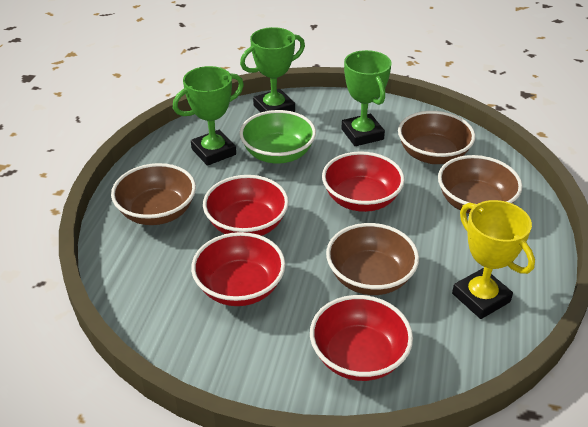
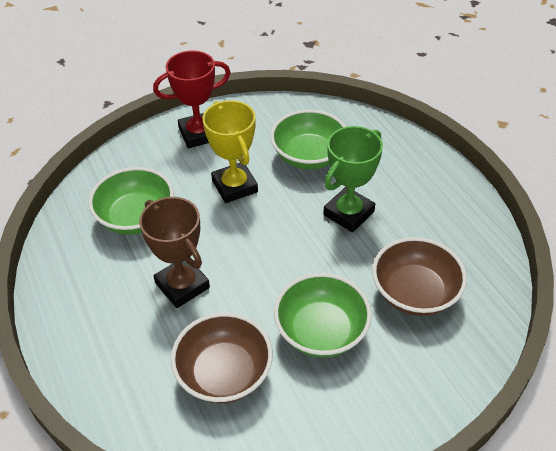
brown bowl: 4 -> 2
brown trophy: 0 -> 1
green bowl: 1 -> 3
green trophy: 3 -> 1
red bowl: 4 -> 0
red trophy: 0 -> 1

